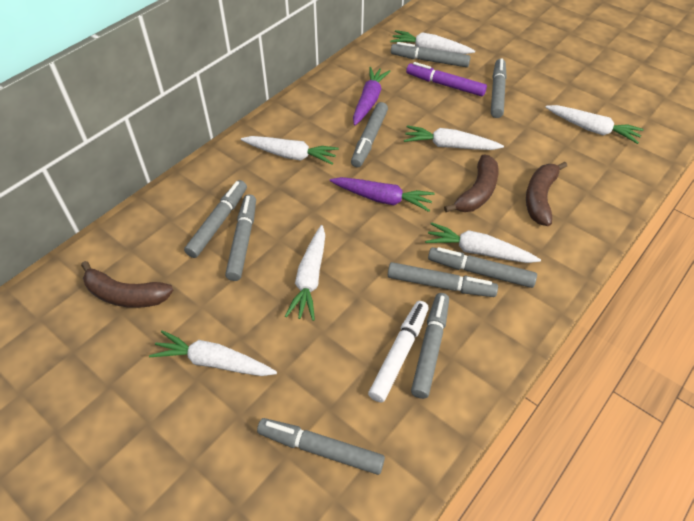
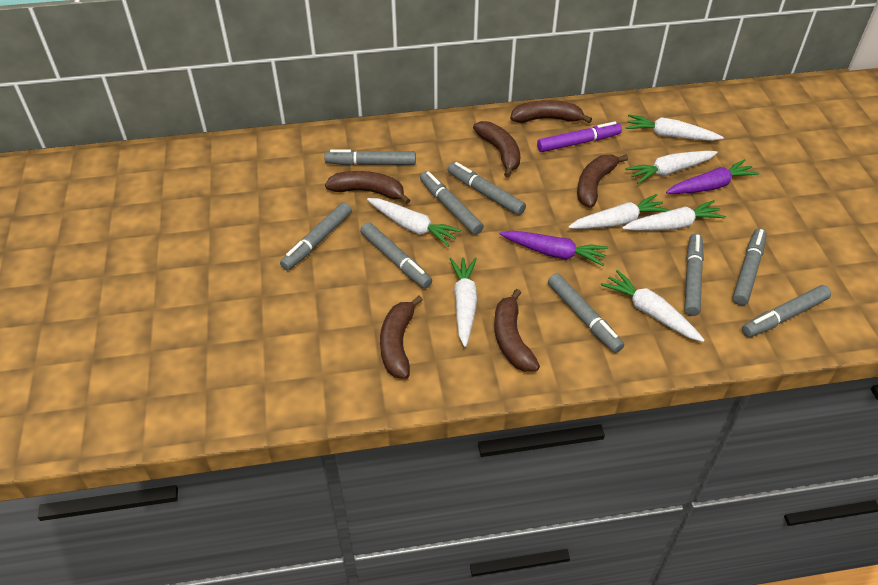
brown banana: 3 -> 6
white marker: 1 -> 0

